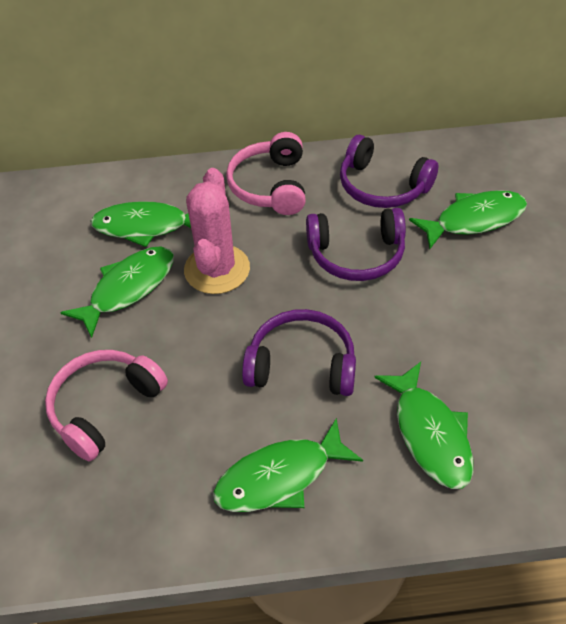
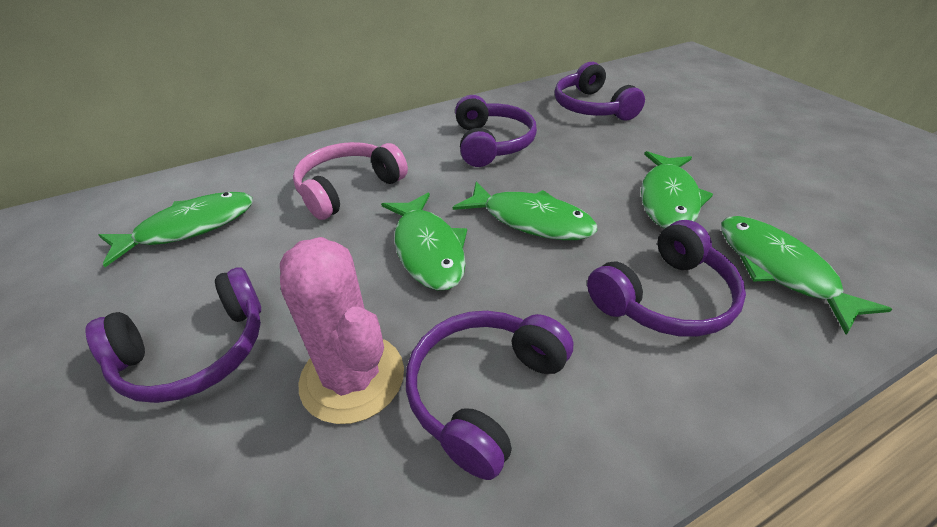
pink headphones: 2 -> 1
purple headphones: 3 -> 5

